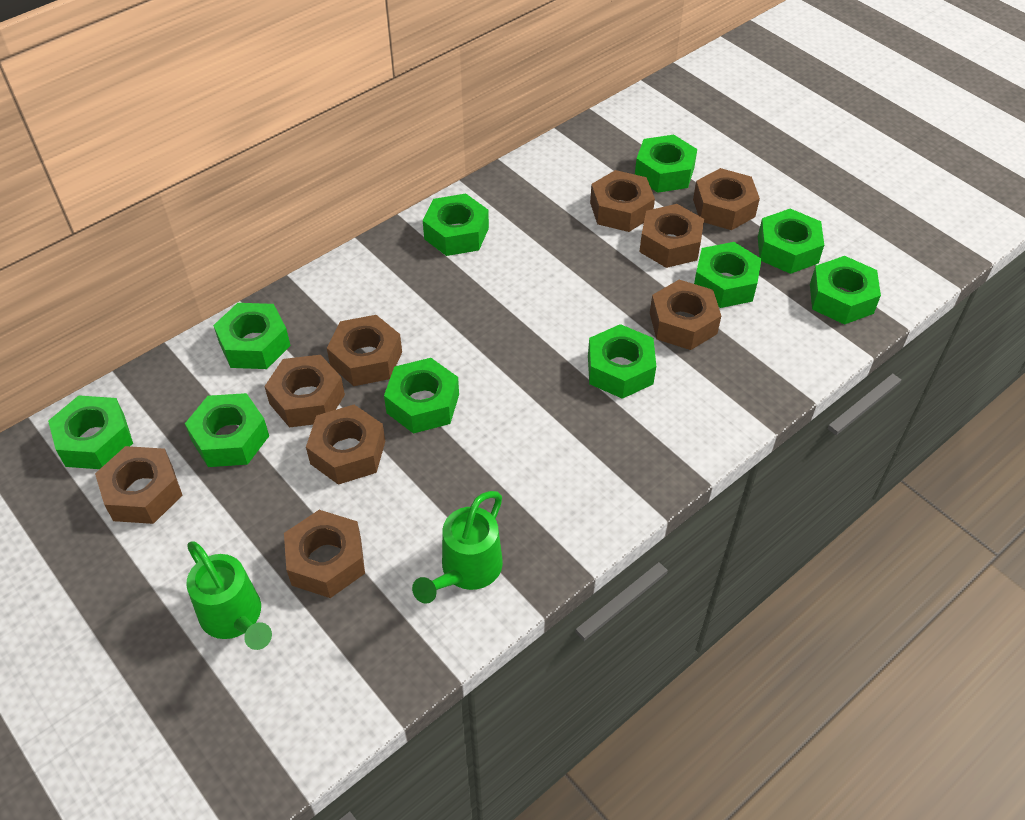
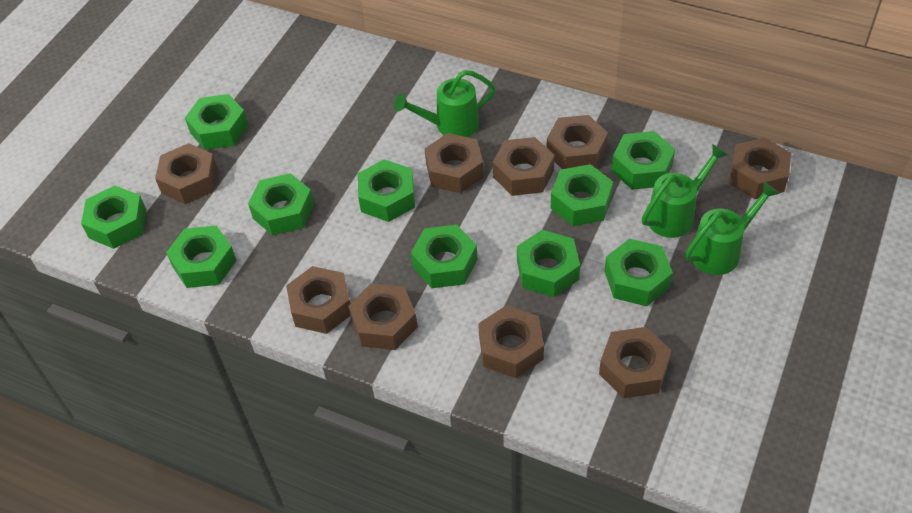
green watering can: 2 -> 3

